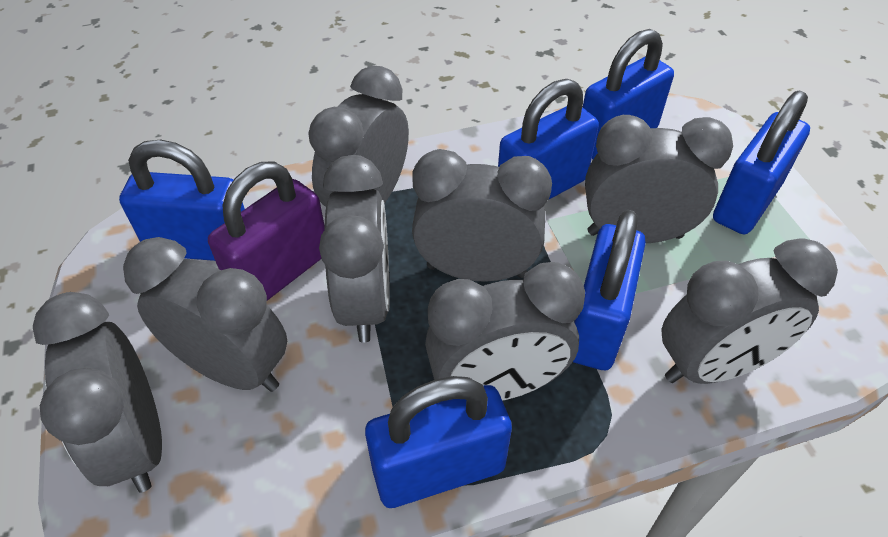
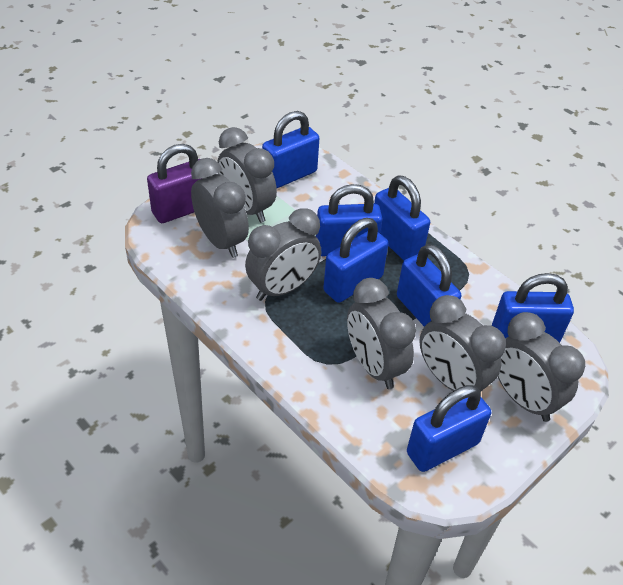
blue padlock: 6 -> 7
grey clock: 8 -> 6

